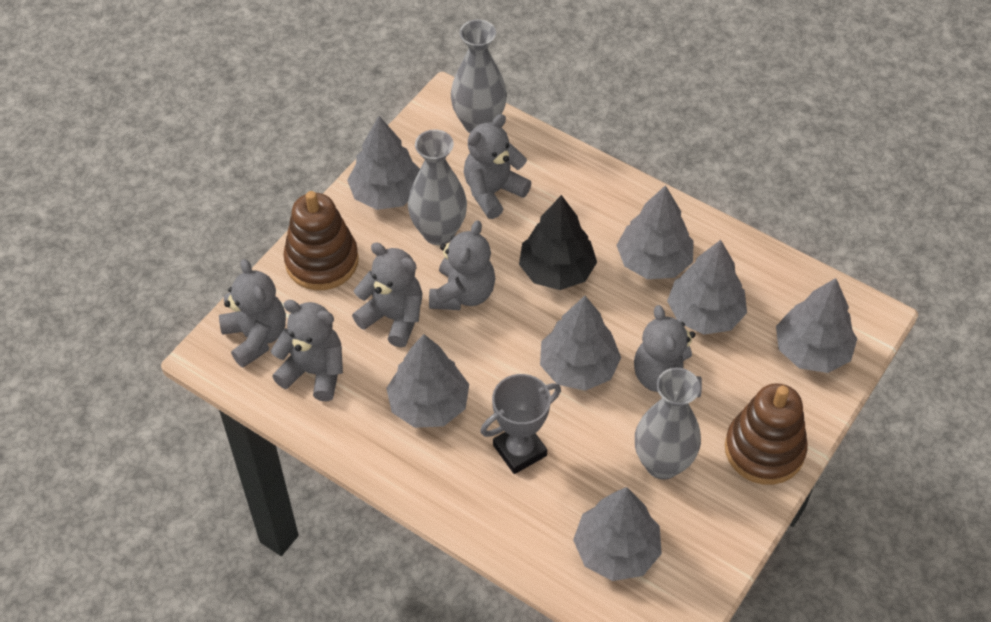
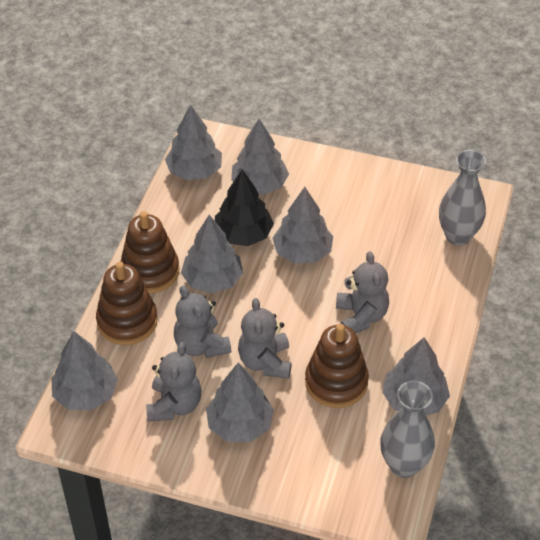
brown stacking toy: 2 -> 3
grey teddy bear: 6 -> 4
grey trophy: 1 -> 0
grey vase: 3 -> 2

